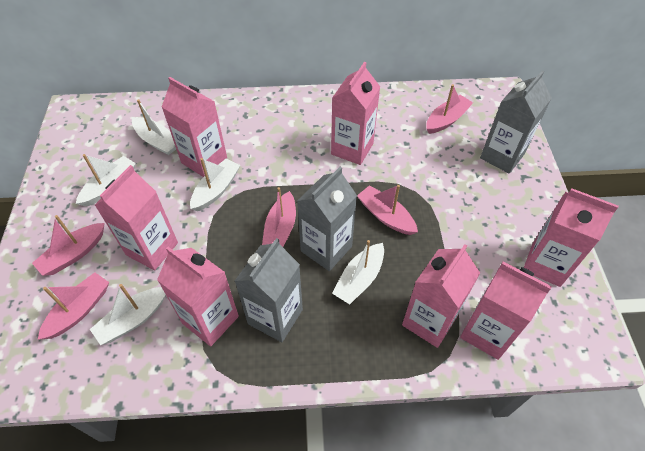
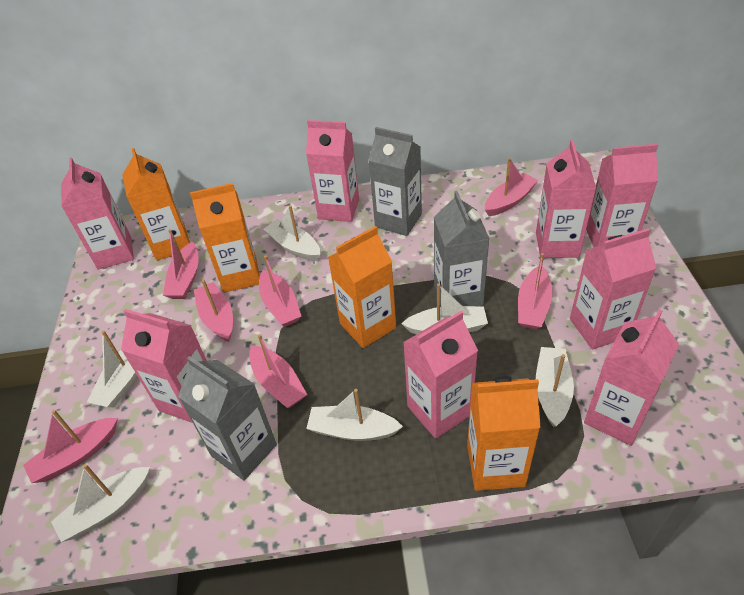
orange carton: 0 -> 4
pink boat: 5 -> 7
pink carton: 7 -> 8
white boat: 5 -> 6

